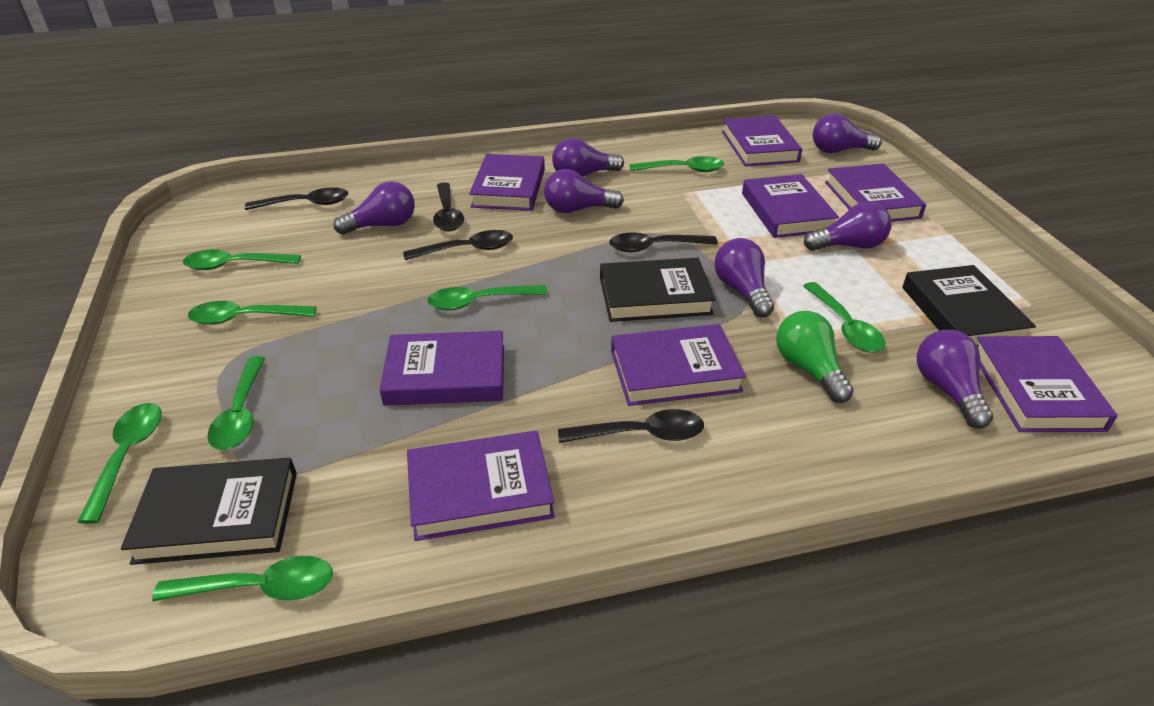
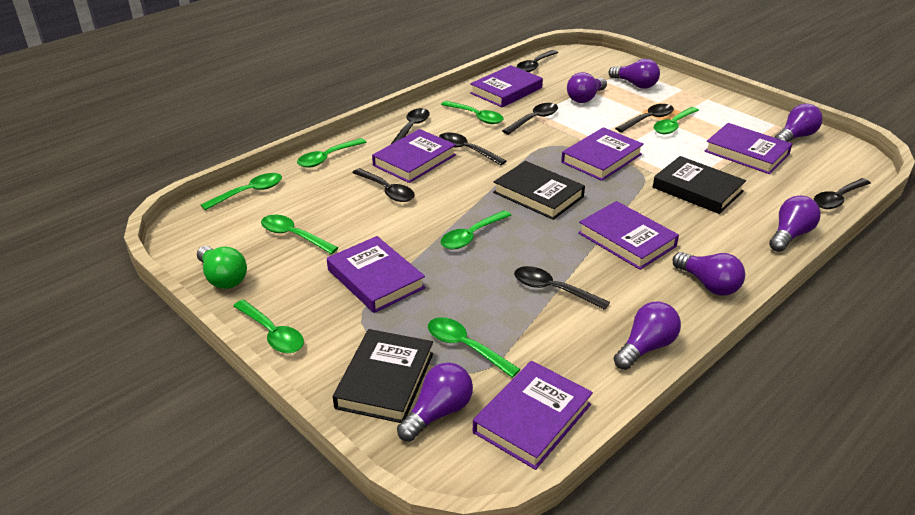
black spoon: 5 -> 8
purple book: 8 -> 7

